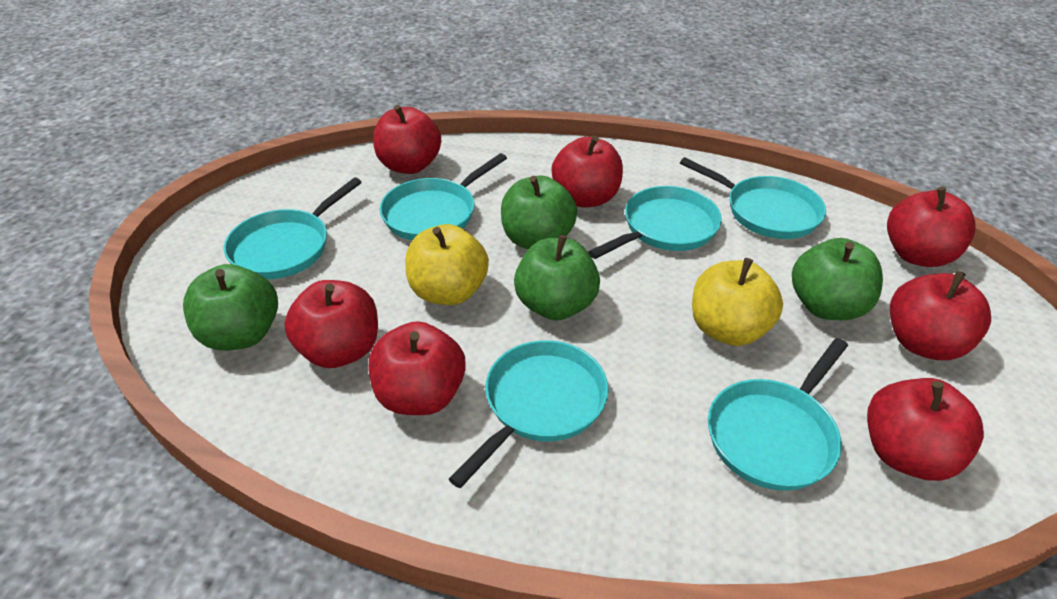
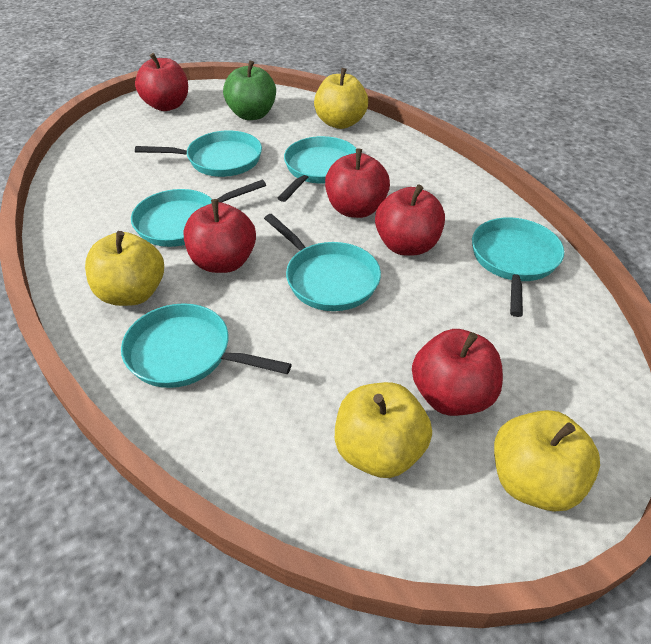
green apple: 4 -> 1
red apple: 7 -> 5
yellow apple: 2 -> 4

